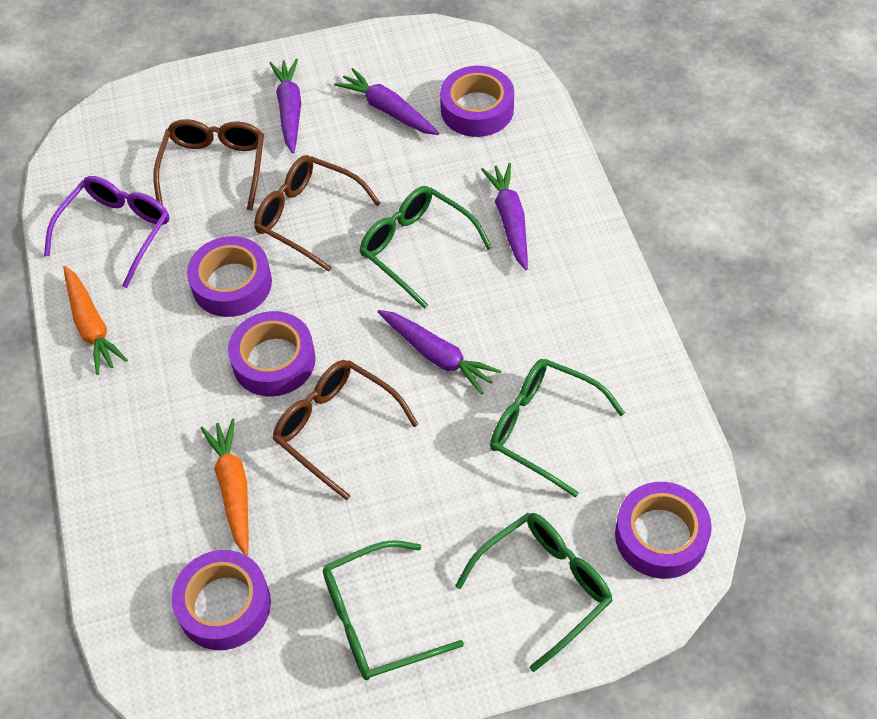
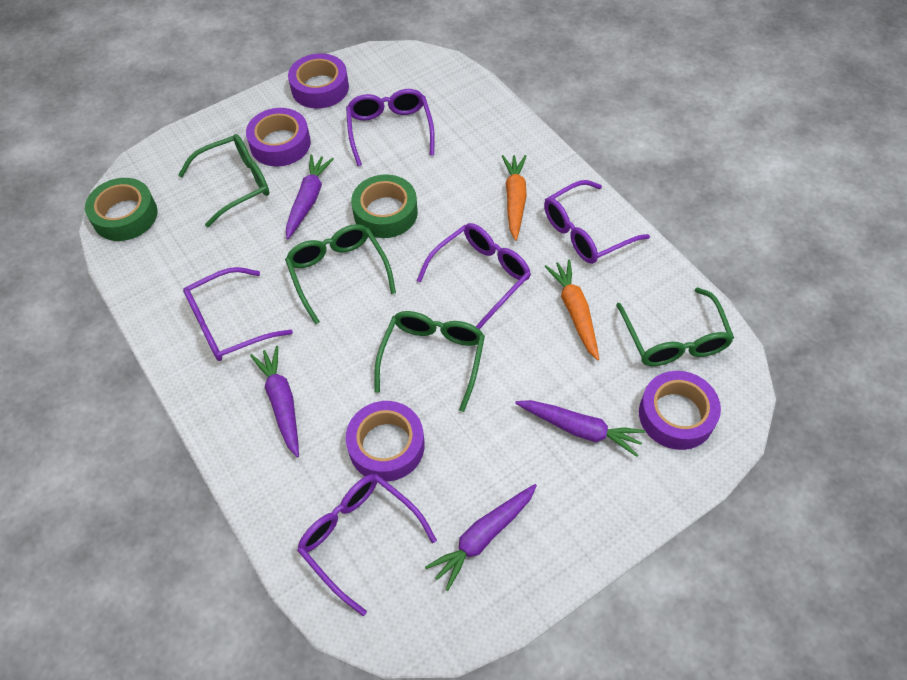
brown glasses: 3 -> 0
green tape: 0 -> 2
purple glasses: 1 -> 5
purple tape: 5 -> 4

